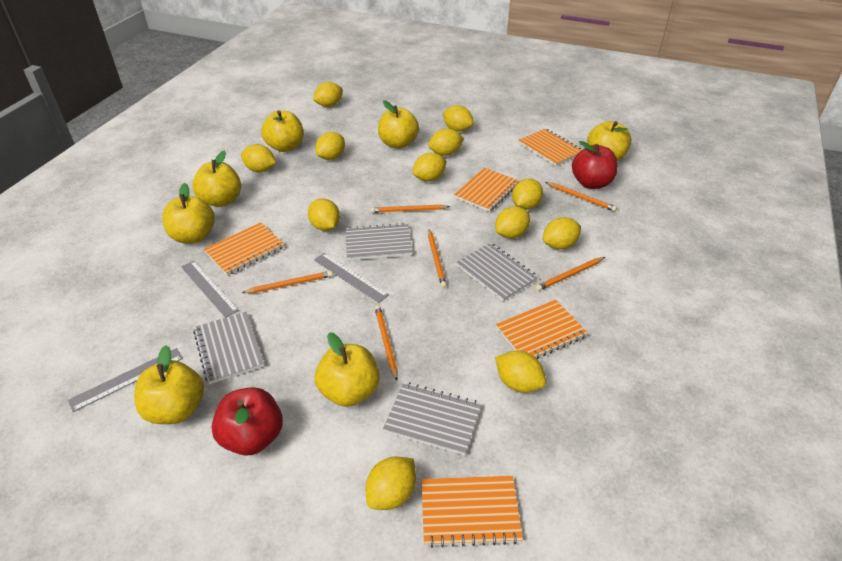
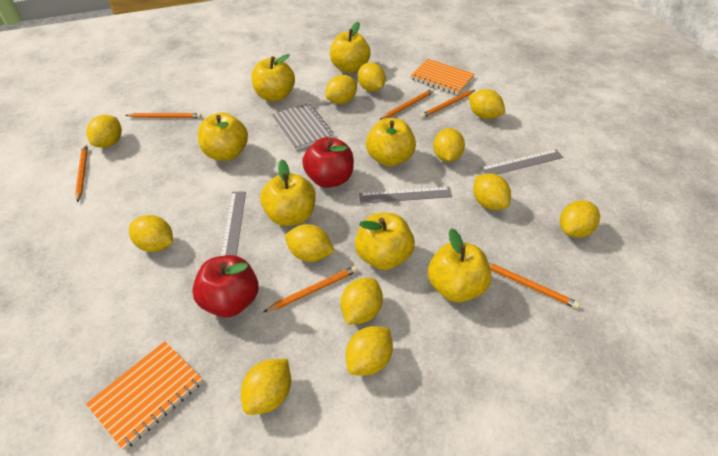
grey notebook: 4 -> 1
orange notebook: 5 -> 2

